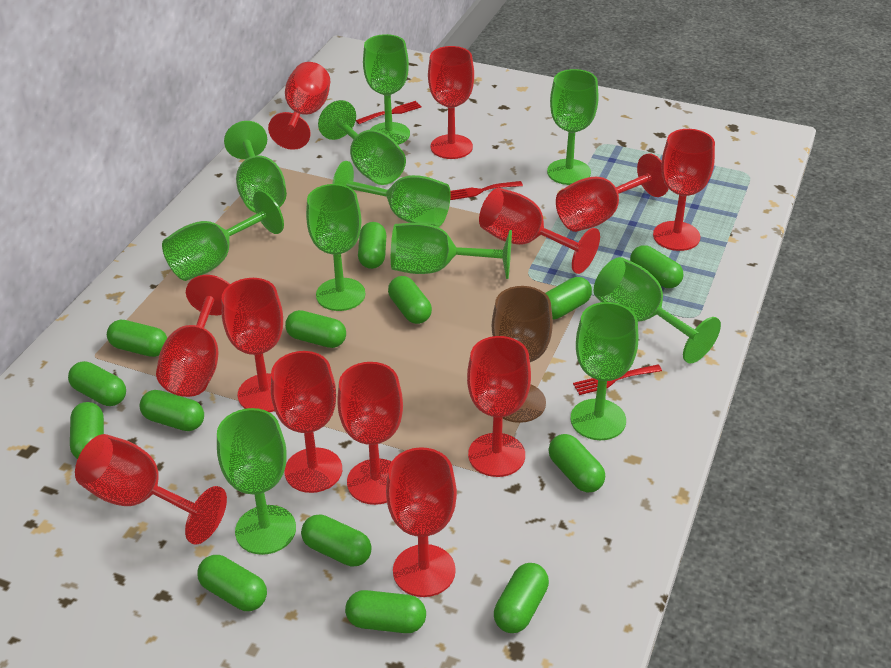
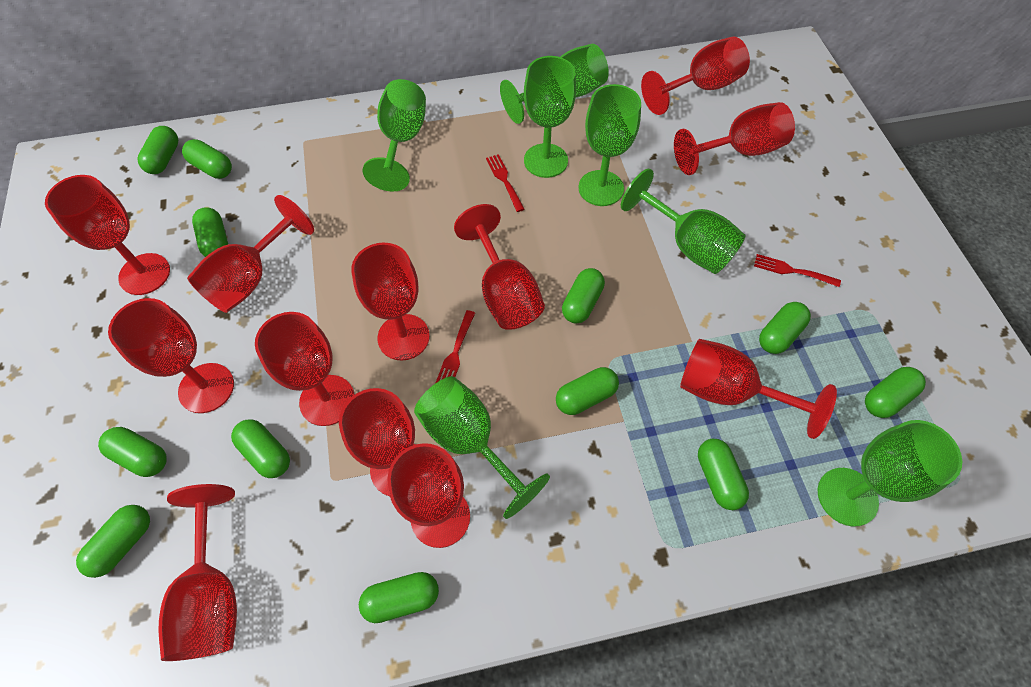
brown goblet: 1 -> 0
green capsule: 14 -> 12
green goblet: 11 -> 7

